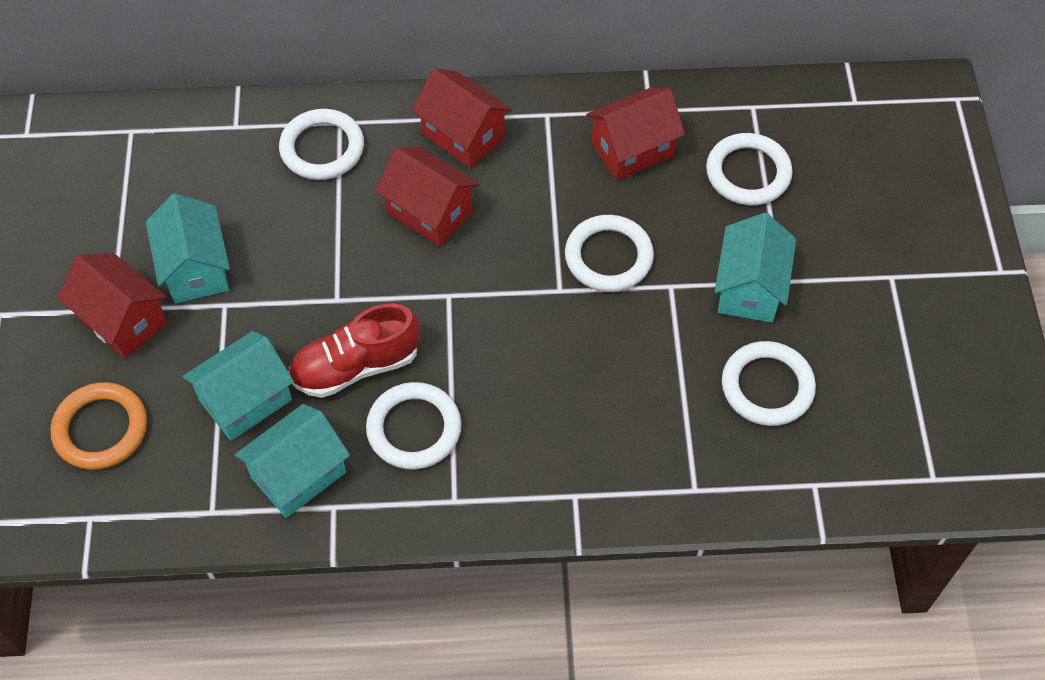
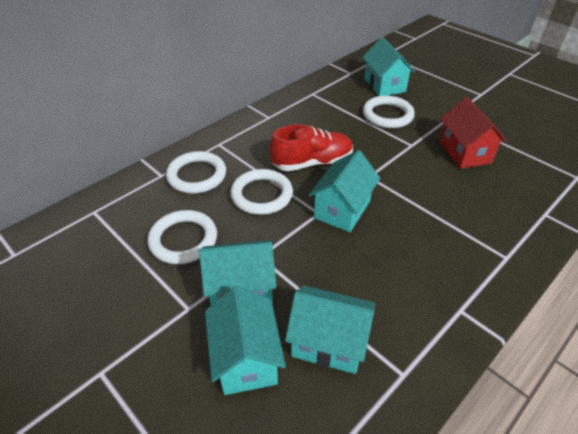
orange ring: 1 -> 0
red house: 4 -> 1
turquoise house: 4 -> 5
white ring: 5 -> 4

